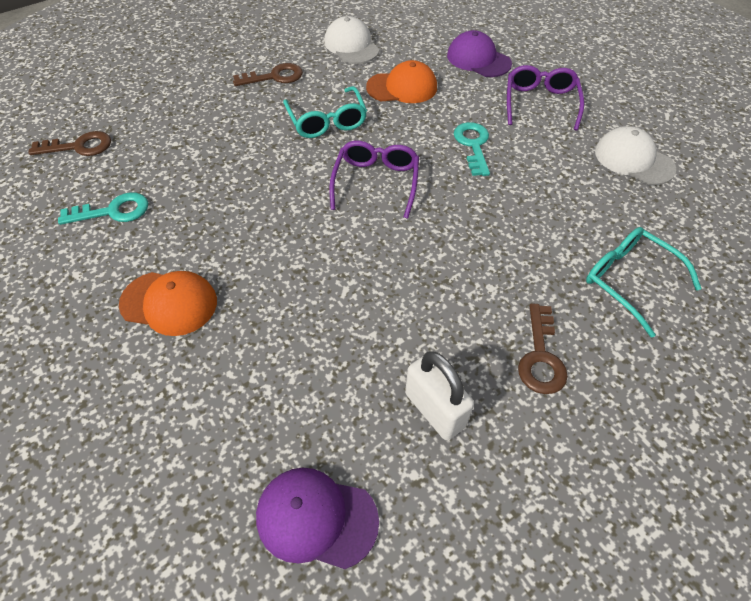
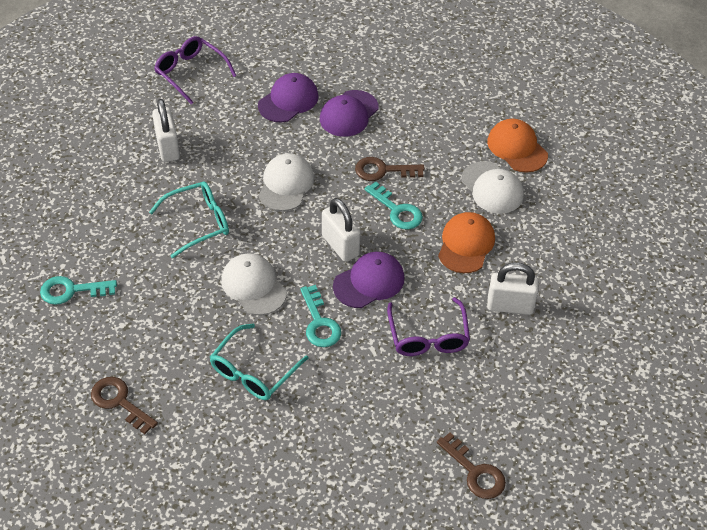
purple cap: 2 -> 3
turquoise key: 2 -> 3
white cap: 2 -> 3
white padlock: 1 -> 3

